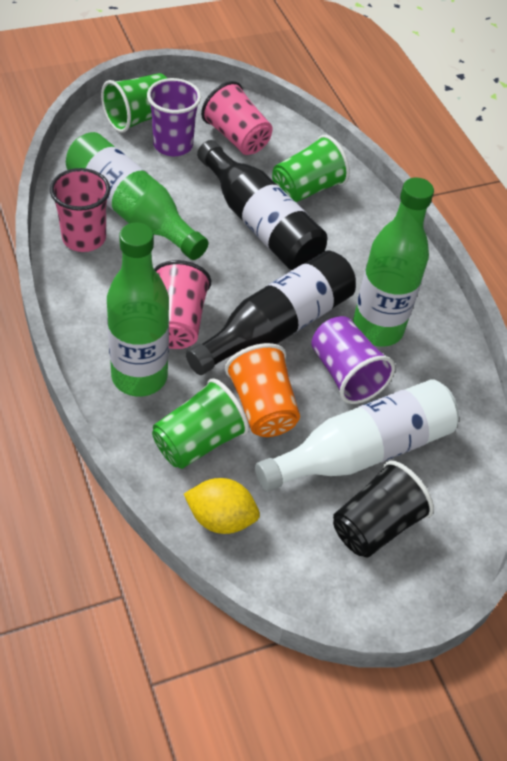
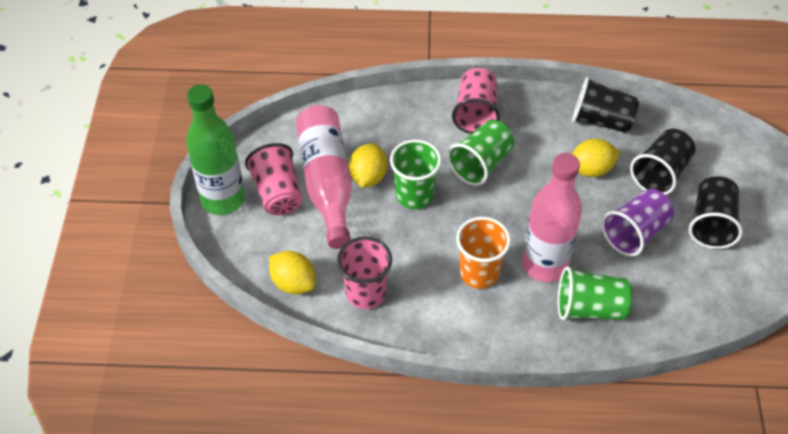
black bottle: 2 -> 0
black cup: 1 -> 3
green bottle: 3 -> 1
pink bottle: 0 -> 2
purple cup: 2 -> 1
white bottle: 1 -> 0
yellow lemon: 1 -> 3

